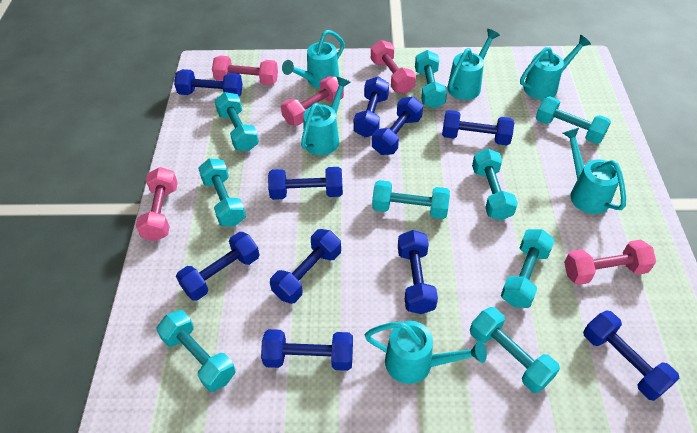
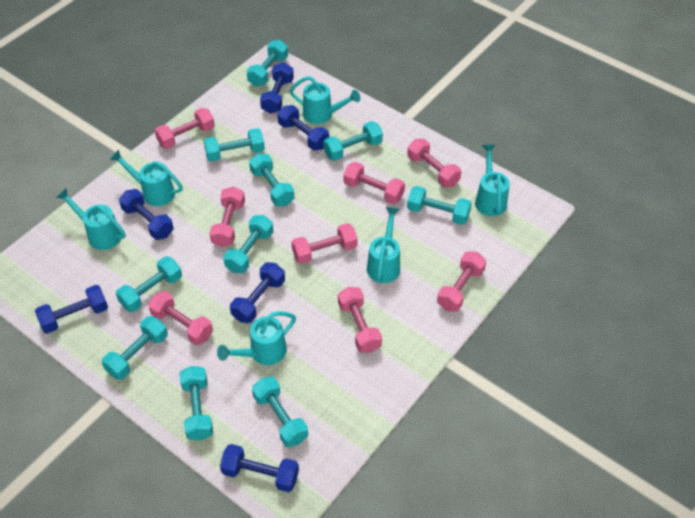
blue dumbbell: 10 -> 6
pink dumbbell: 5 -> 8
turquoise dumbbell: 9 -> 10

